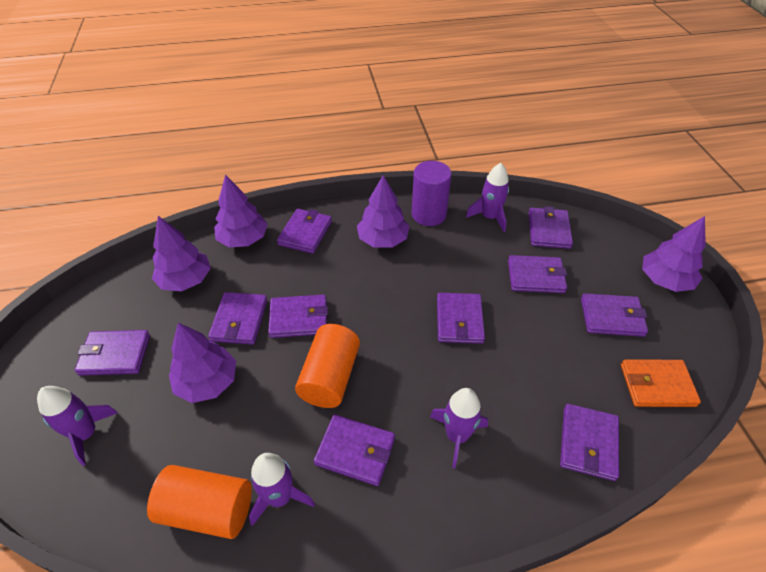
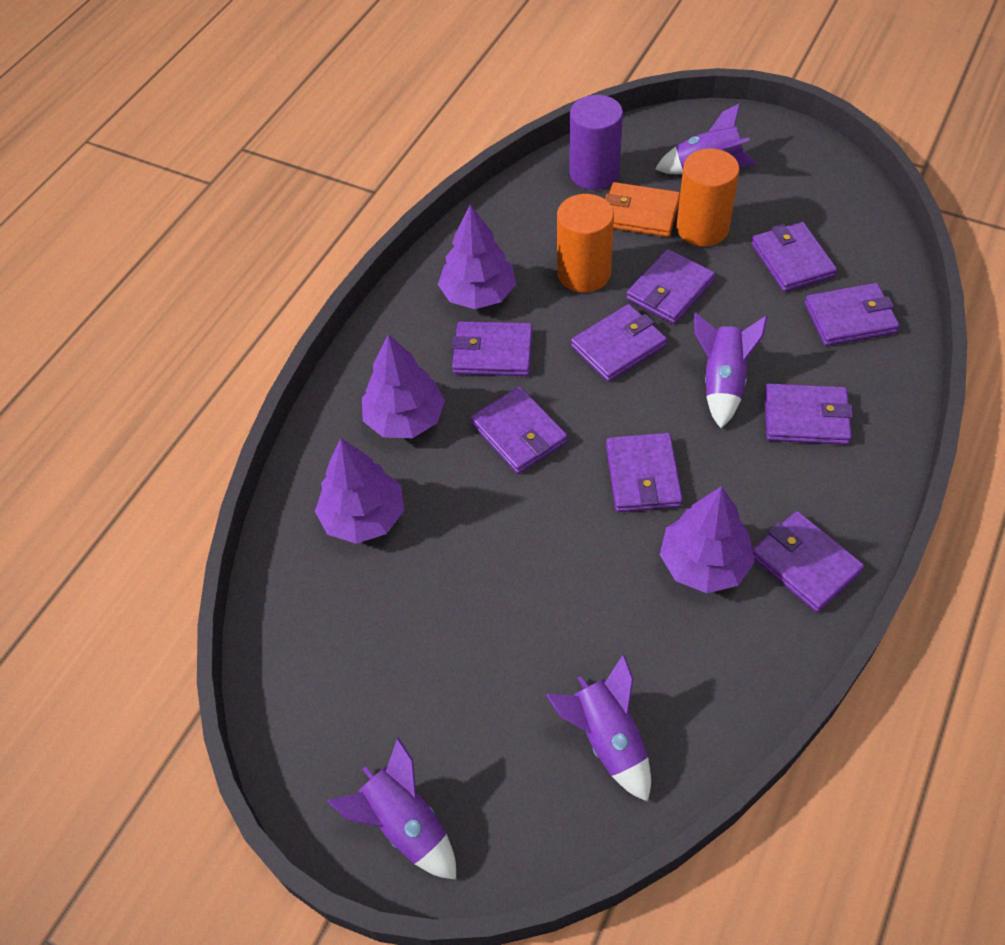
purple tree: 5 -> 4
purple wallet: 10 -> 9

